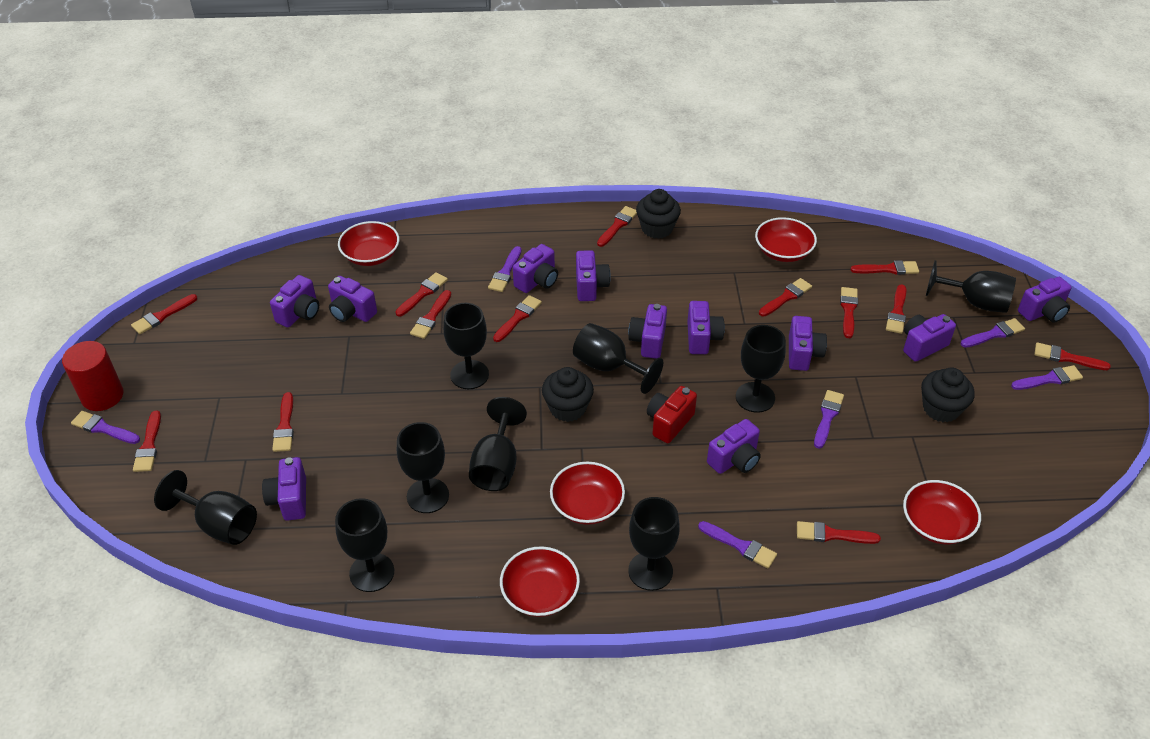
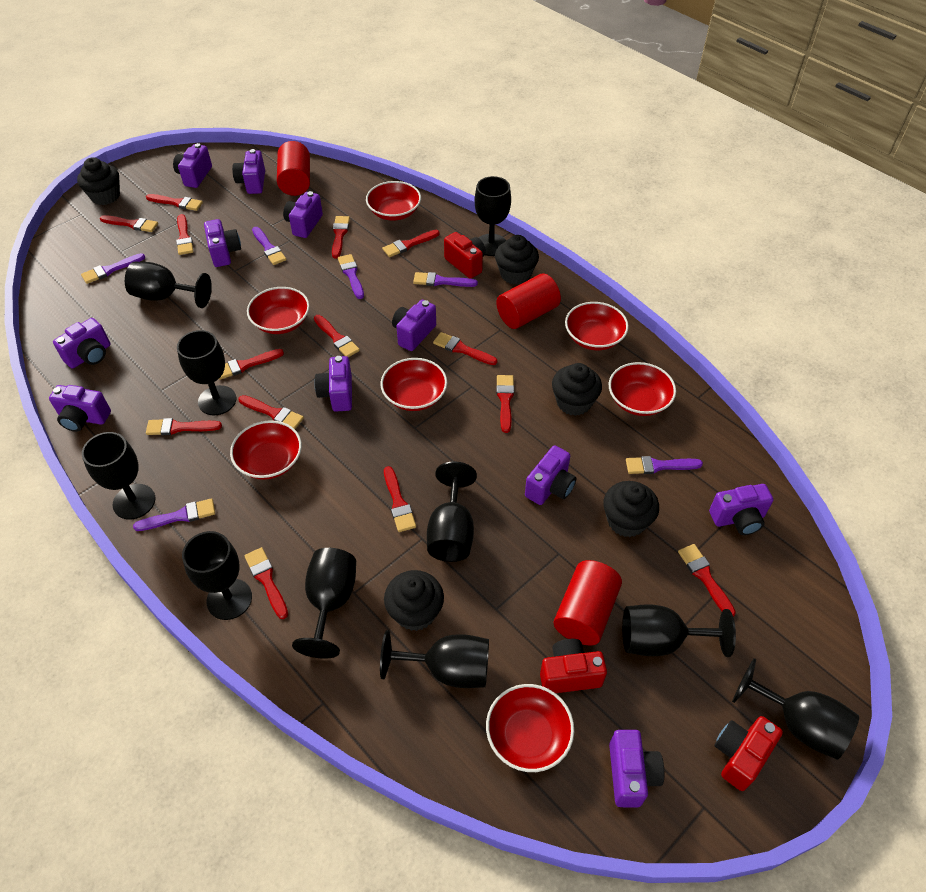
black cupcake: 3 -> 5
black goblet: 9 -> 10
red bowl: 5 -> 7
red brush: 13 -> 14
red camera: 1 -> 3
red cylinder: 1 -> 3

